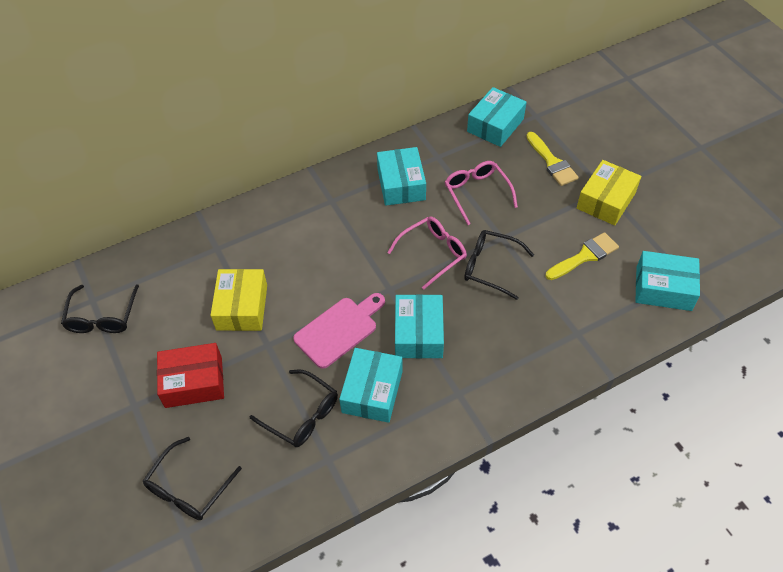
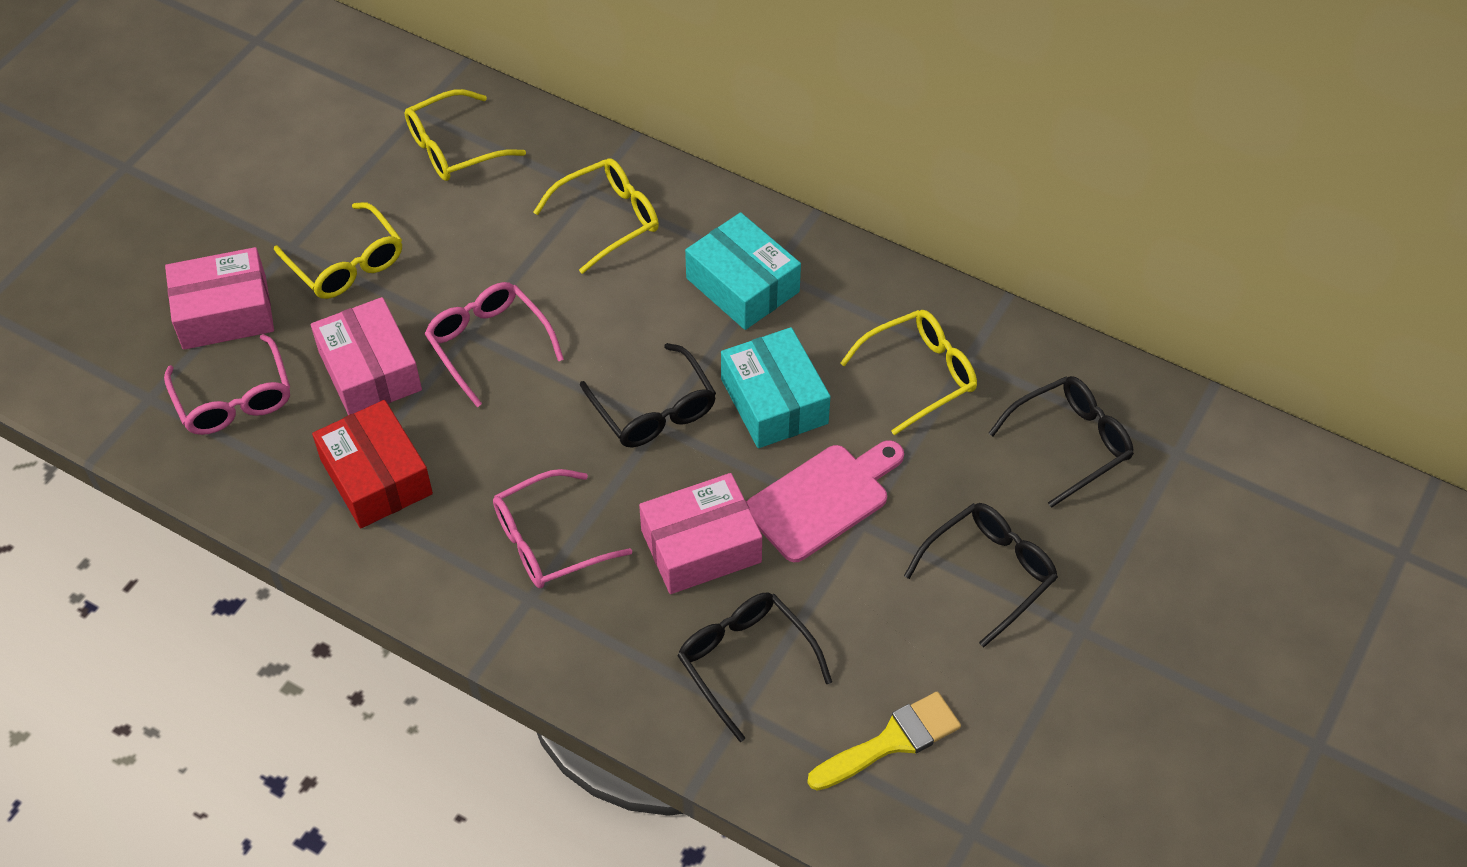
pink box: 0 -> 3
pink glasses: 2 -> 3
turquoise box: 5 -> 2
yellow box: 2 -> 0
yellow brush: 2 -> 1
yellow glasses: 0 -> 4

